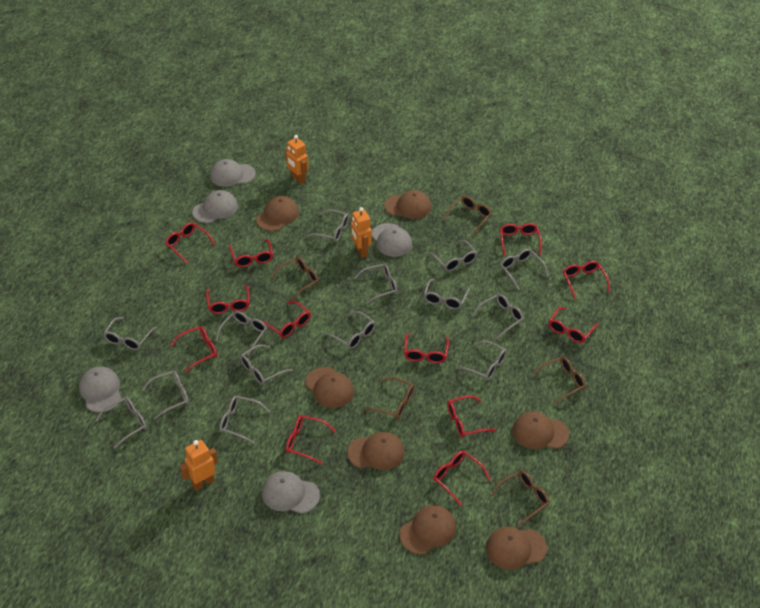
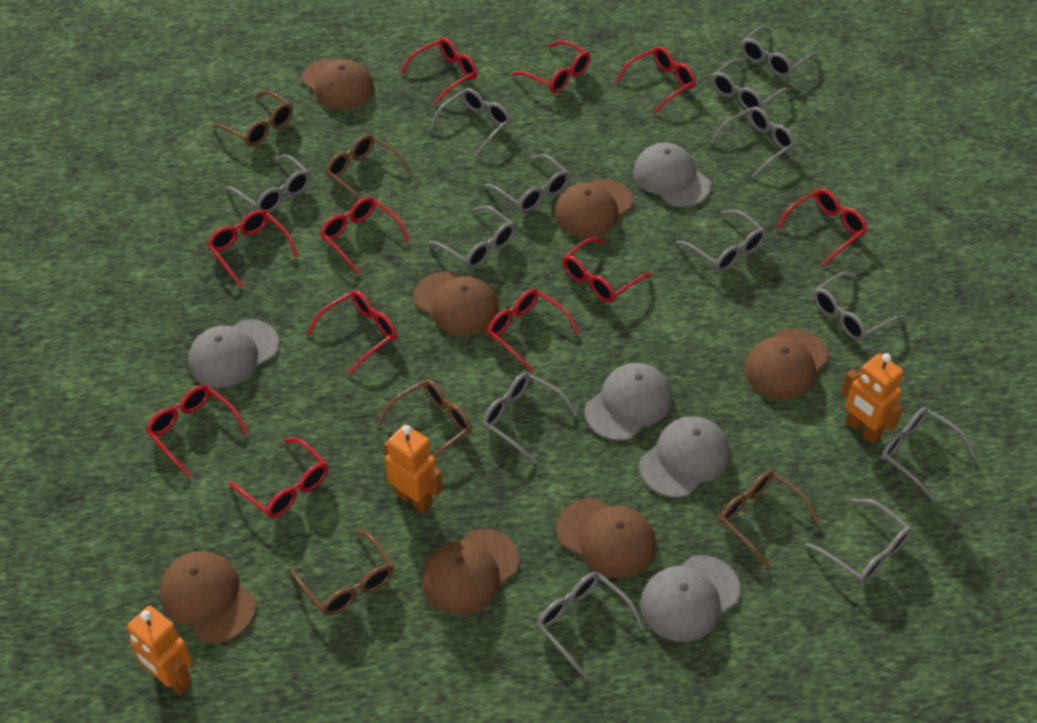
grey glasses: 14 -> 13
red glasses: 12 -> 11

